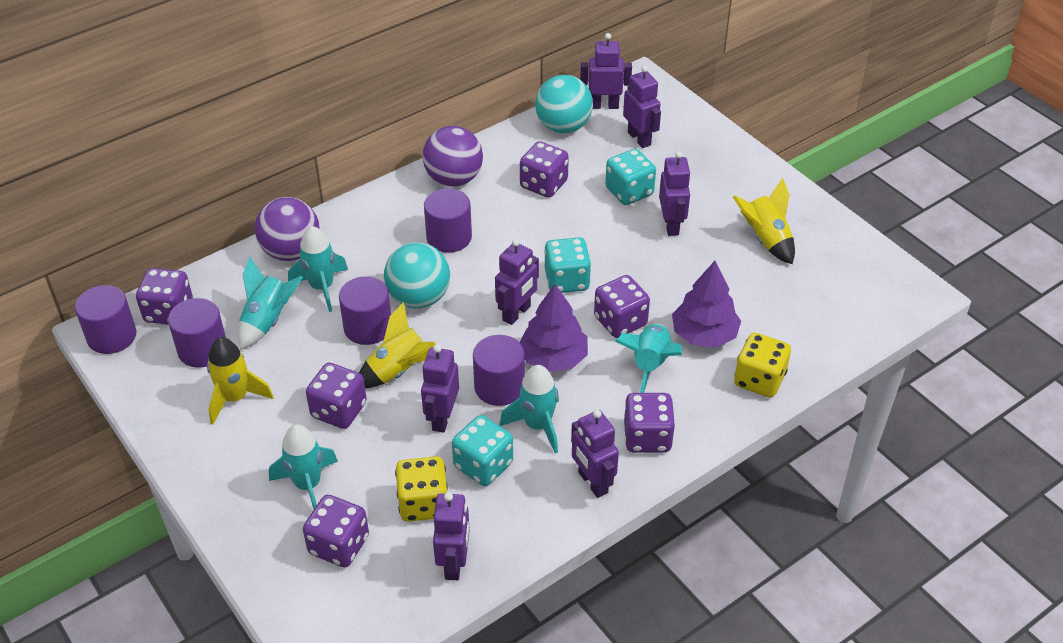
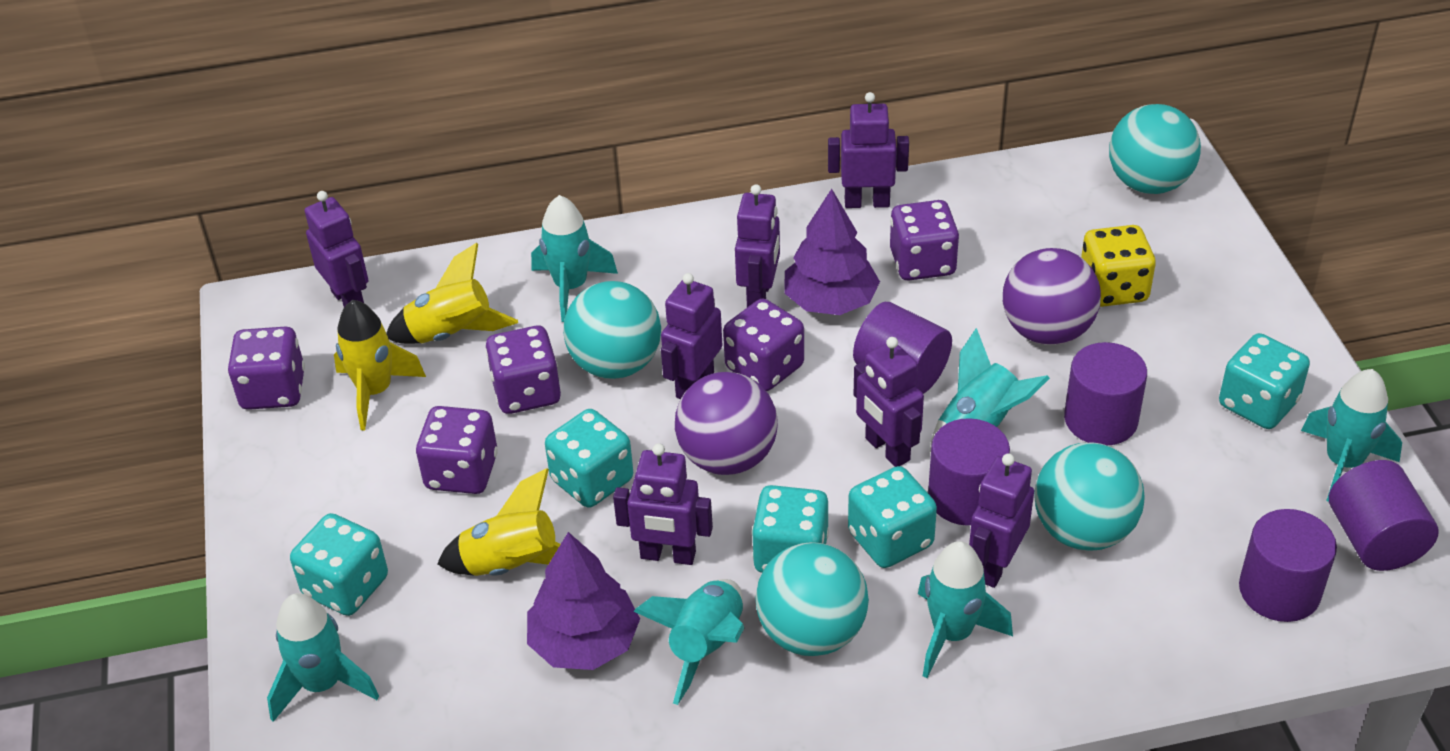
purple dice: 6 -> 5
turquoise ball: 2 -> 4
turquoise dice: 3 -> 5
turquoise rocket: 5 -> 6
yellow dice: 2 -> 1

